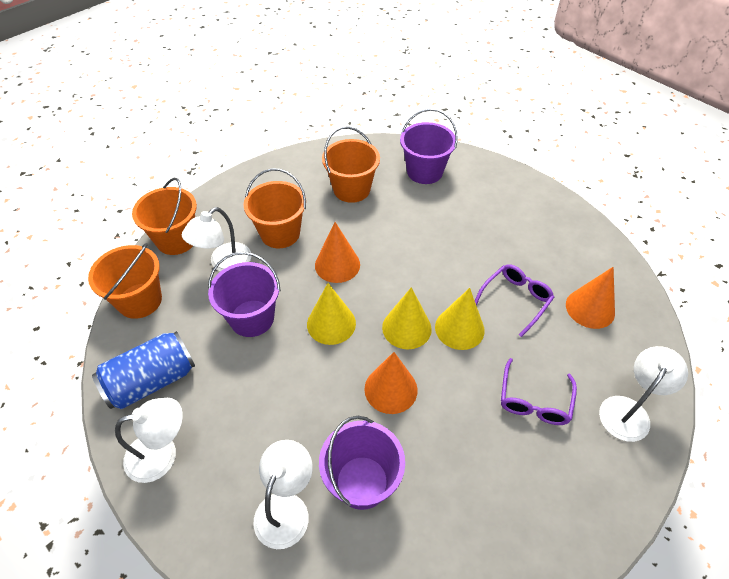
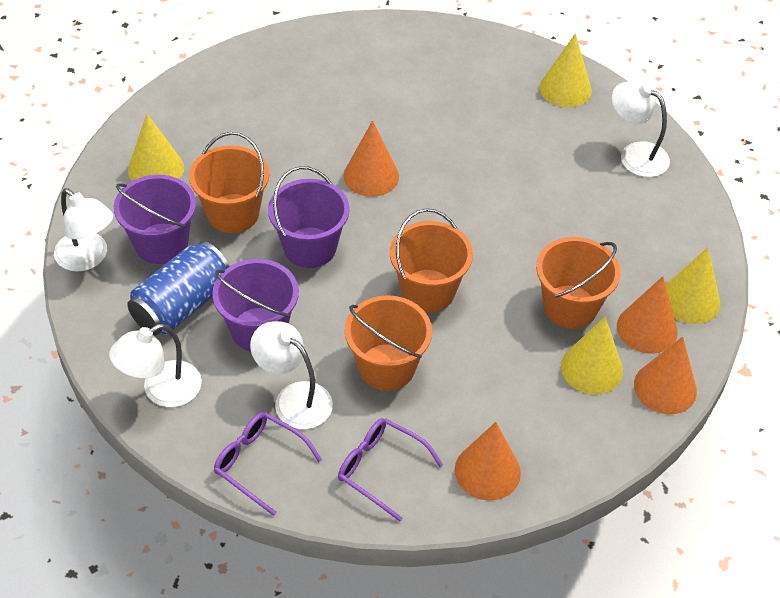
orange cone: 3 -> 4
yellow cone: 3 -> 4

